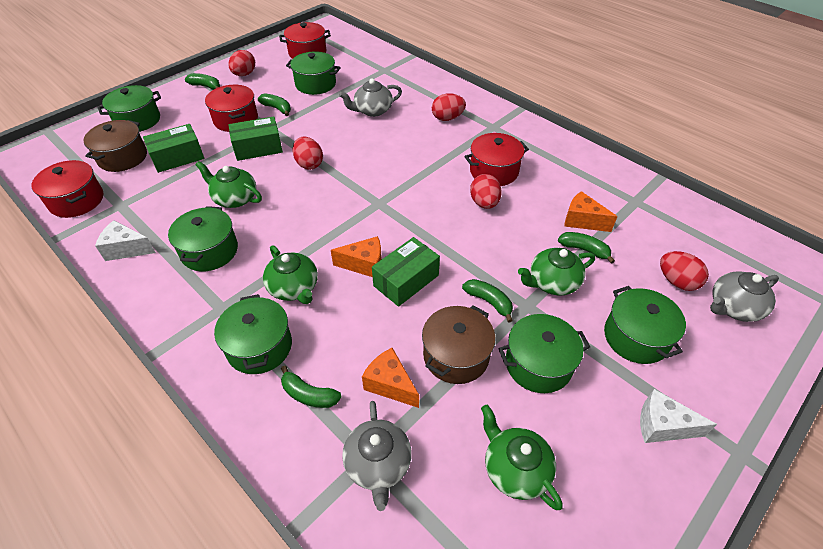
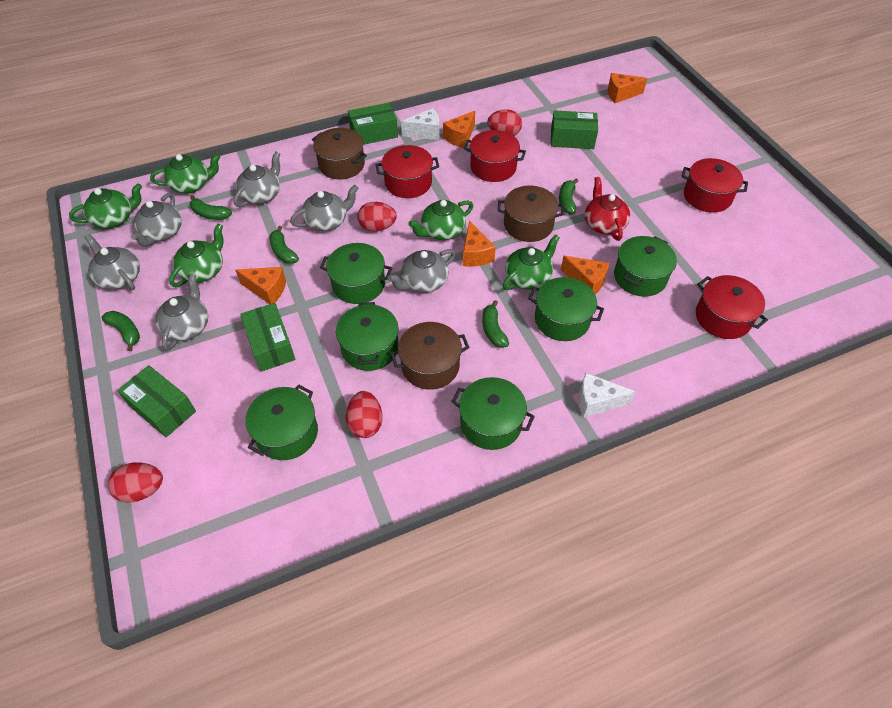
brown pot: 2 -> 3
green box: 3 -> 4
green teapot: 4 -> 5
grey teapot: 3 -> 6
orange cheese: 3 -> 5
red egg: 5 -> 4
red teapot: 0 -> 1

